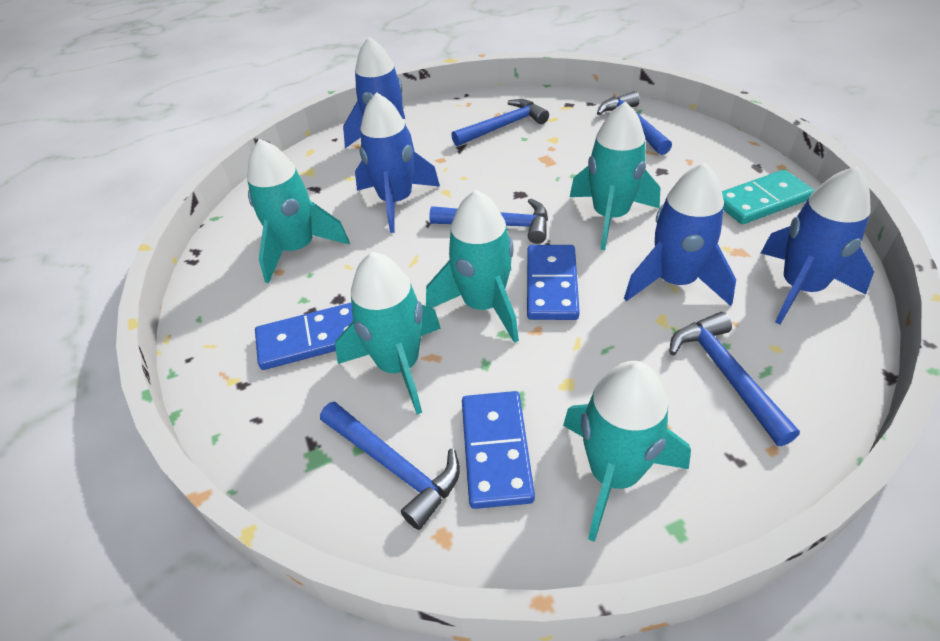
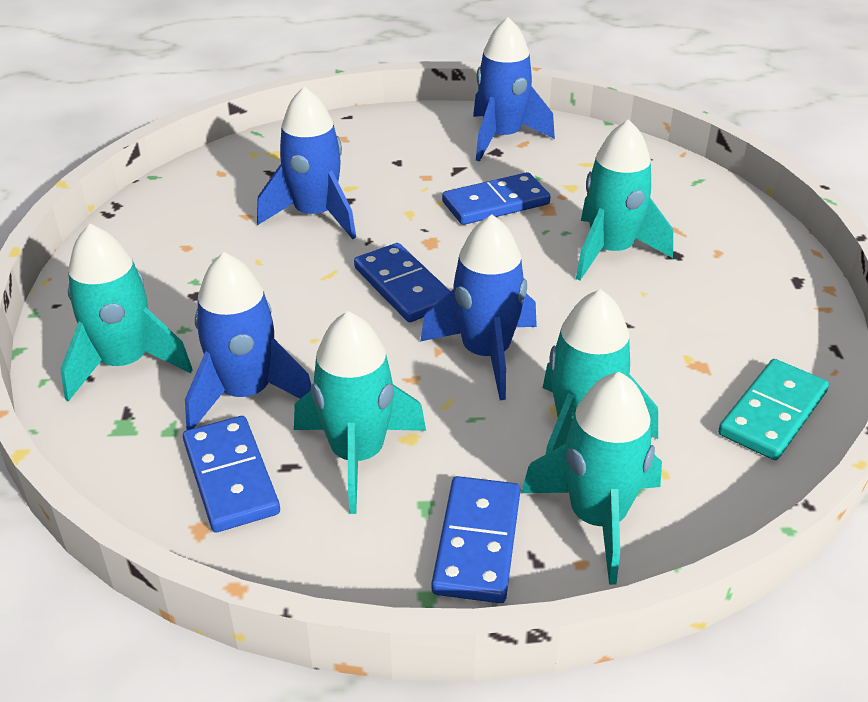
blue domino: 3 -> 4
blue hammer: 5 -> 0

